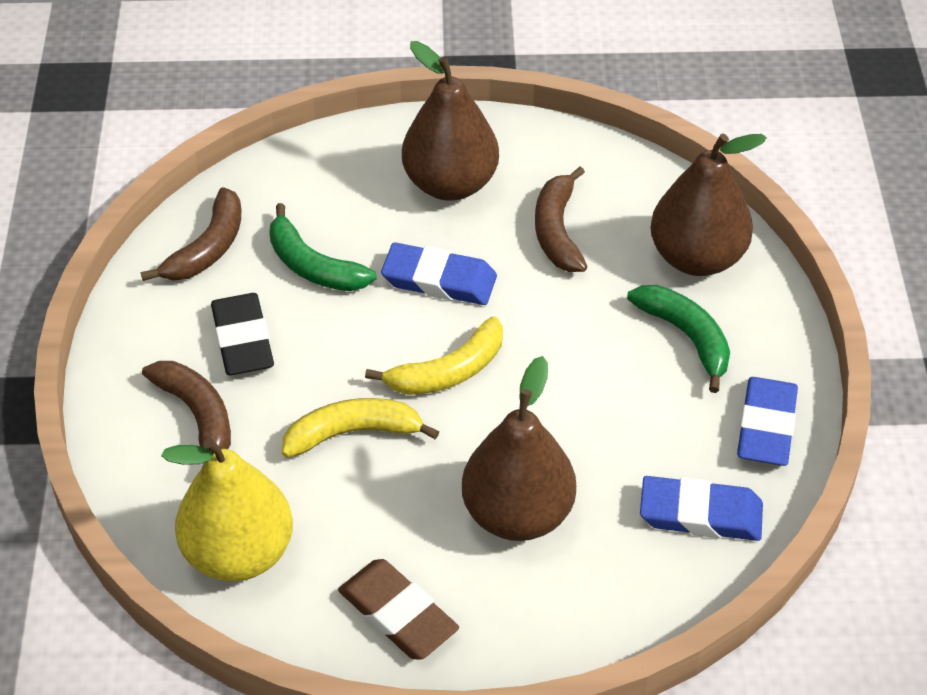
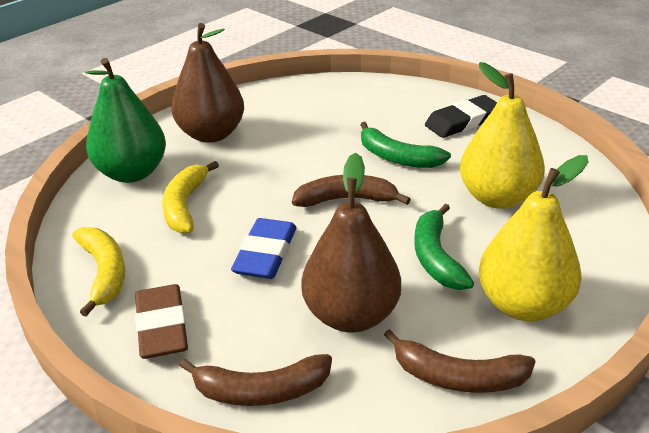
blue eraser: 3 -> 1
brown pear: 3 -> 2
green pear: 0 -> 1
yellow pear: 1 -> 2

